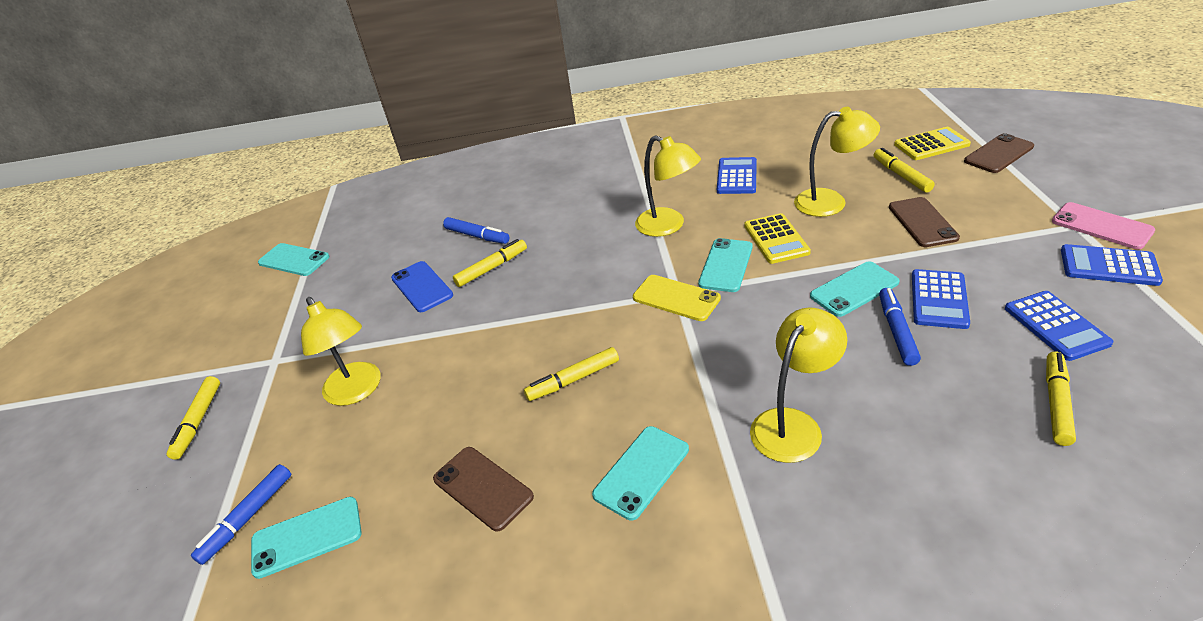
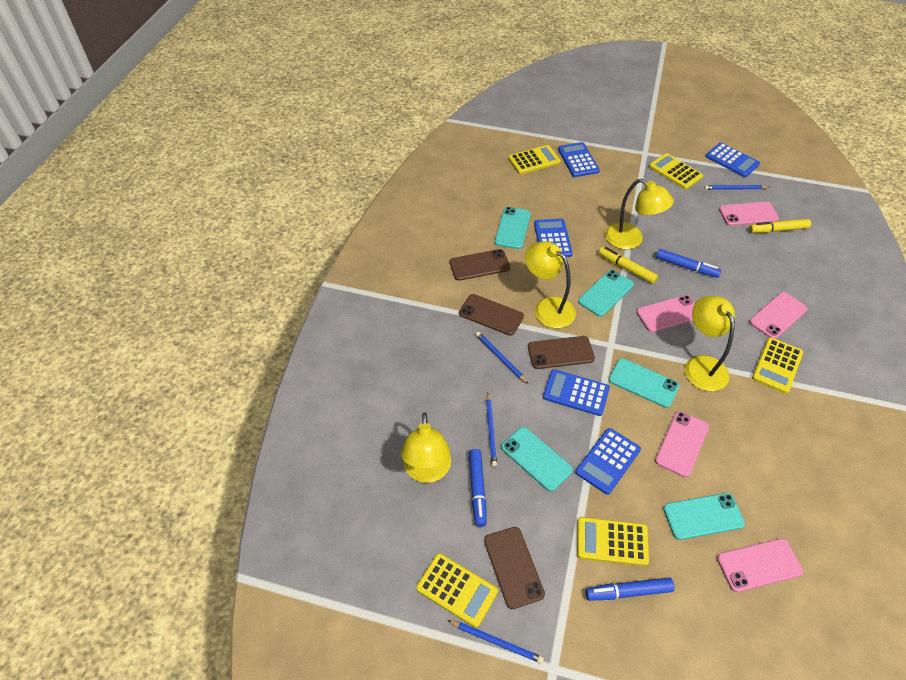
blue calculator: 4 -> 5
blue pencil: 0 -> 4
blue phone: 1 -> 0
brown phone: 3 -> 4
pink phone: 1 -> 5
yellow calculator: 2 -> 5
yellow marker: 5 -> 2
yellow phone: 1 -> 0

